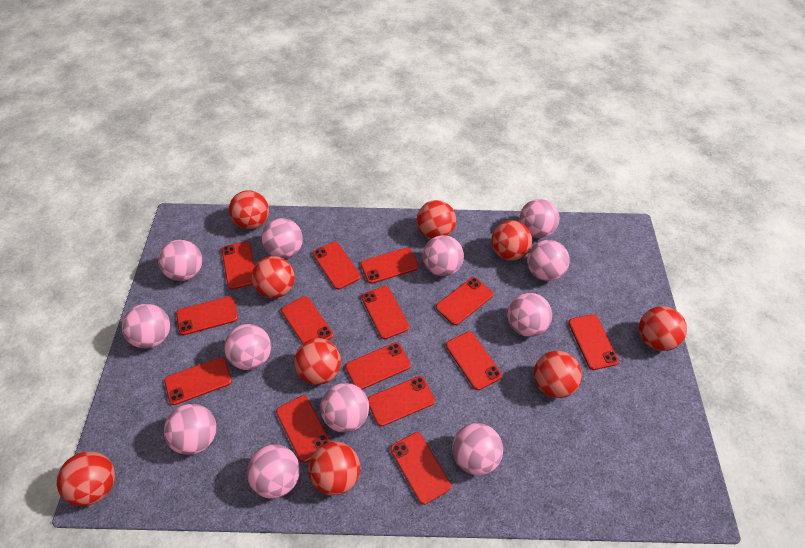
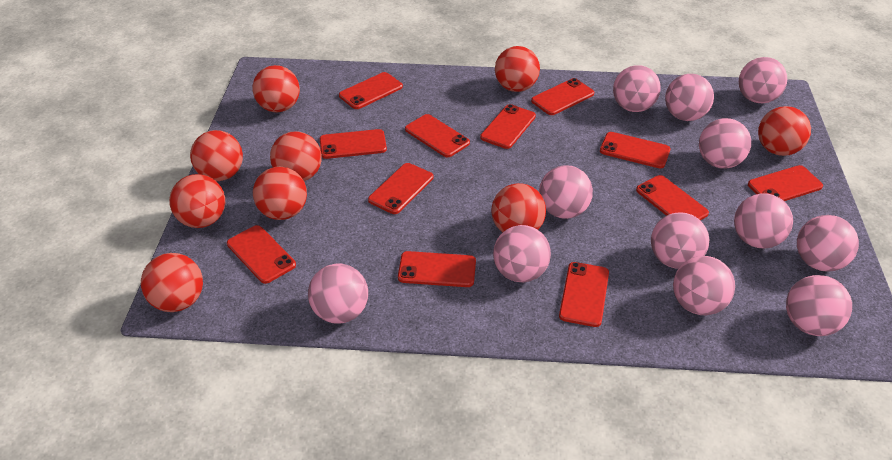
red phone: 14 -> 12

